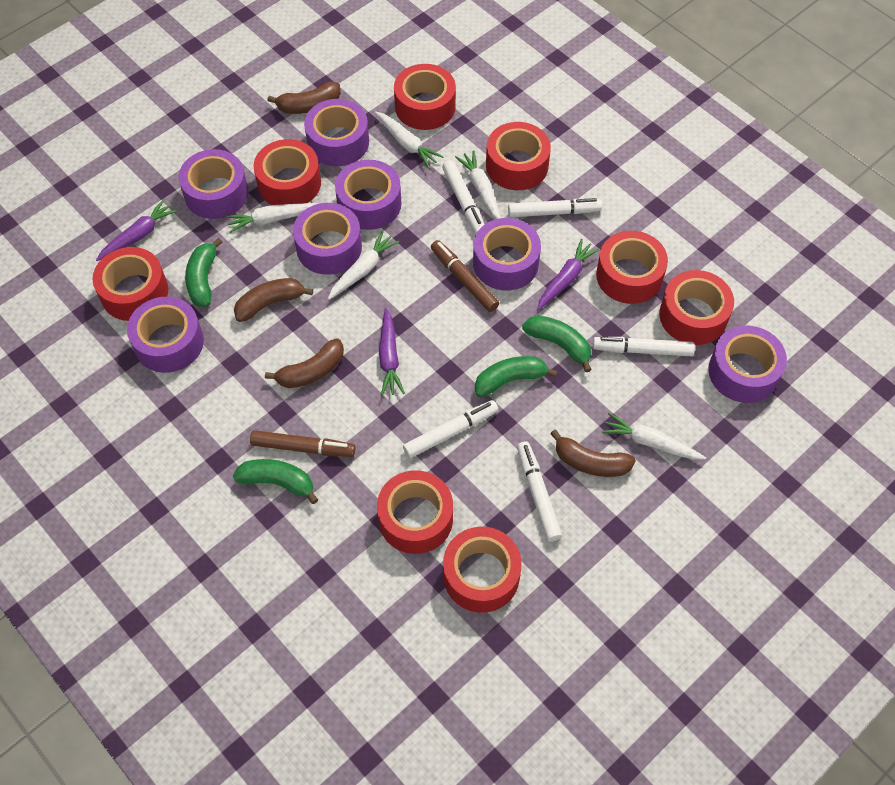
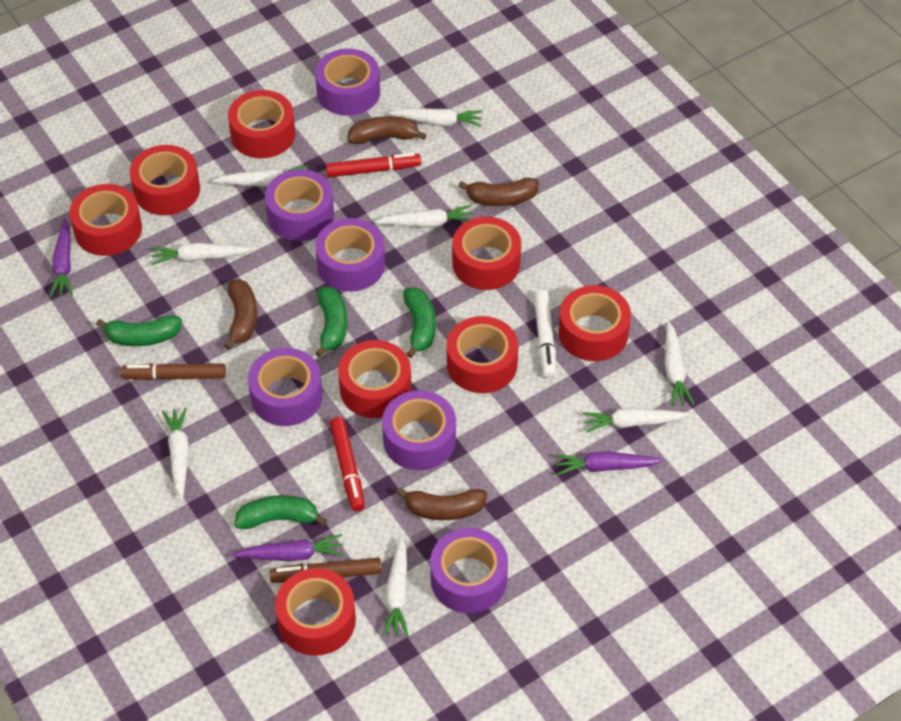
purple tape: 7 -> 6
red marker: 0 -> 2
white carrot: 5 -> 8
white marker: 5 -> 1

